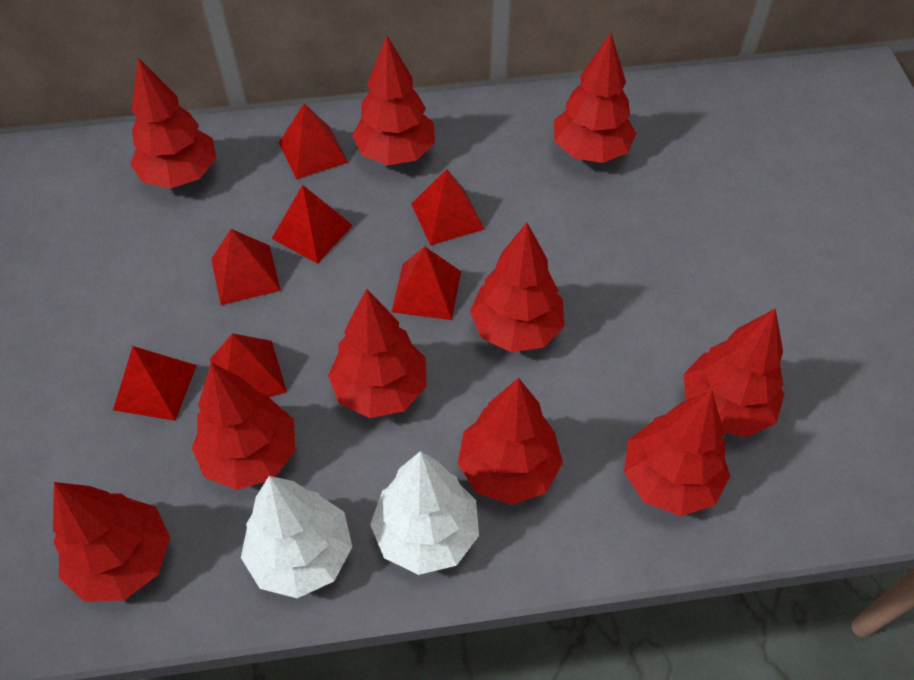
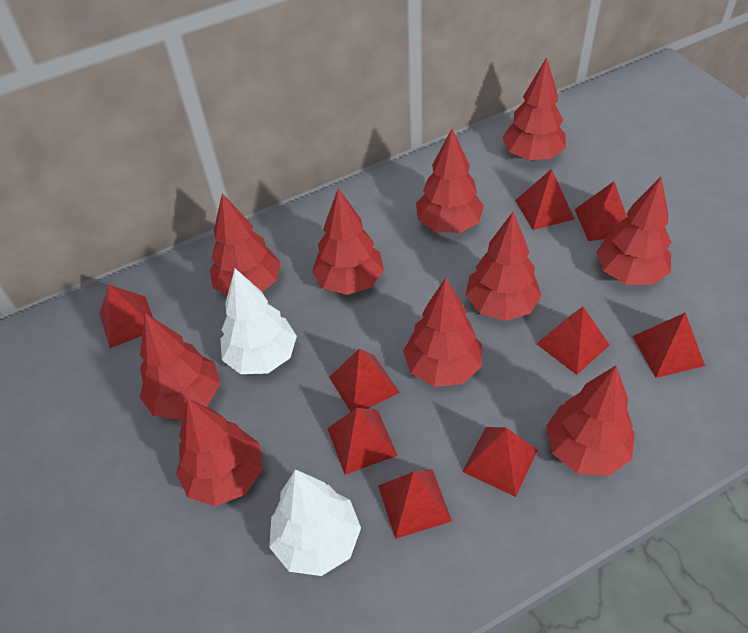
red pyramid: 7 -> 9

